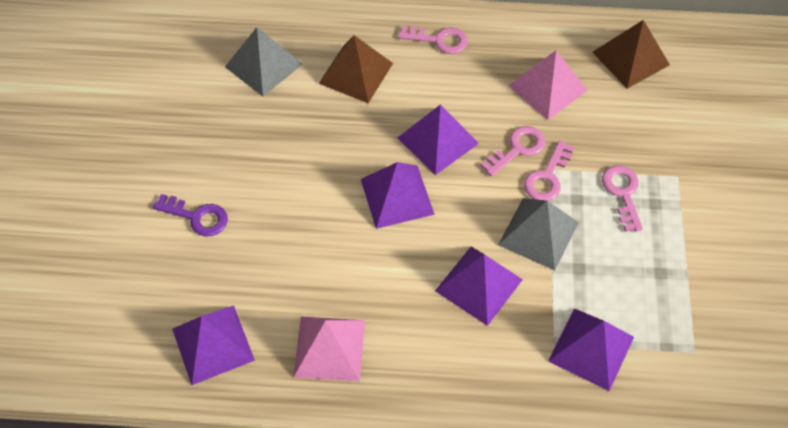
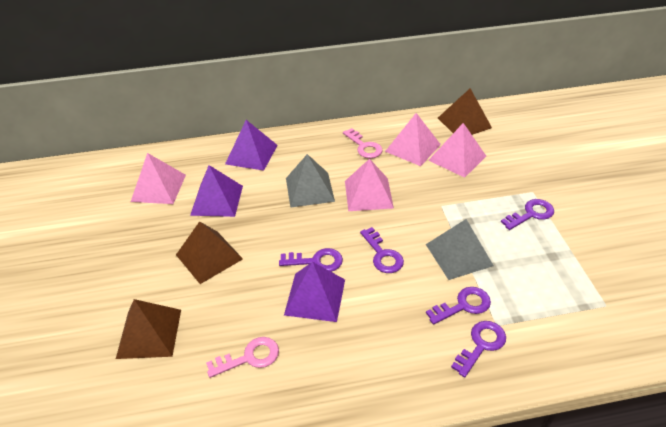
brown pyramid: 2 -> 3
pink key: 4 -> 2
pink pyramid: 2 -> 4
purple key: 1 -> 5
purple pyramid: 5 -> 3

